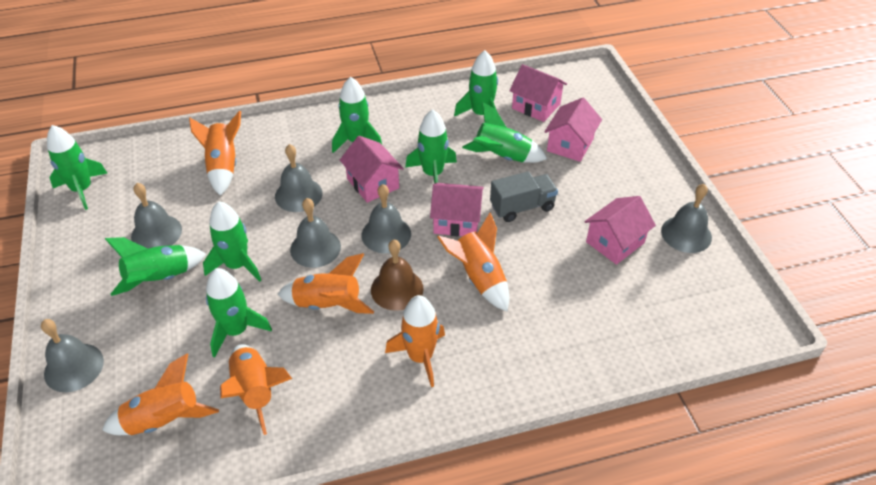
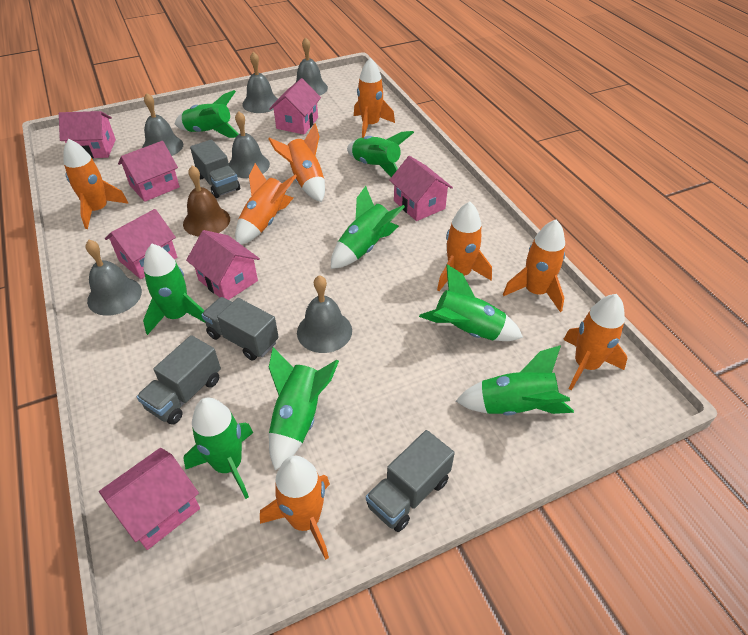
grey truck: 1 -> 4
orange rocket: 6 -> 8
pink house: 5 -> 7

